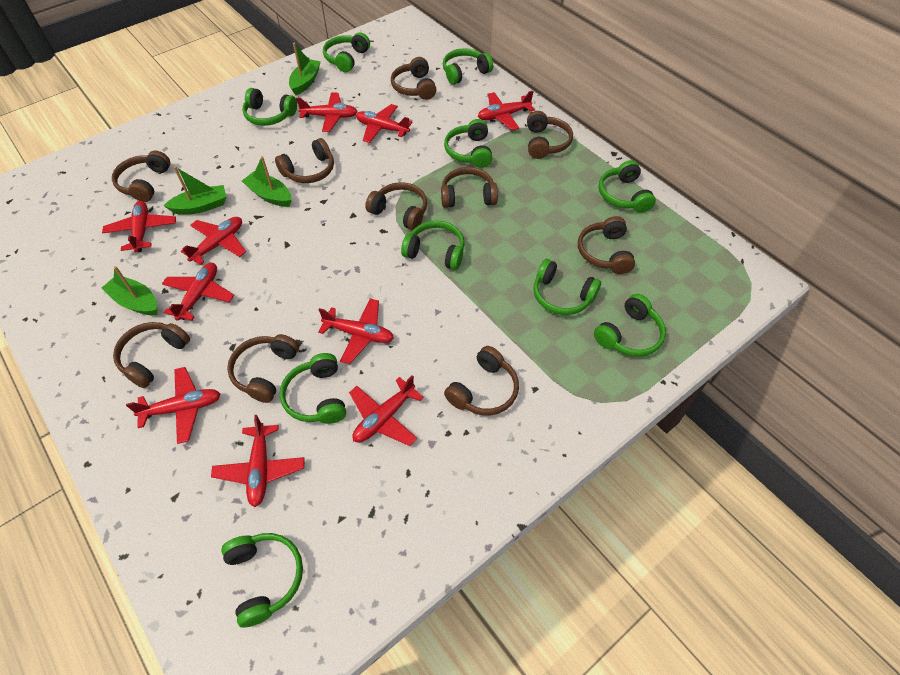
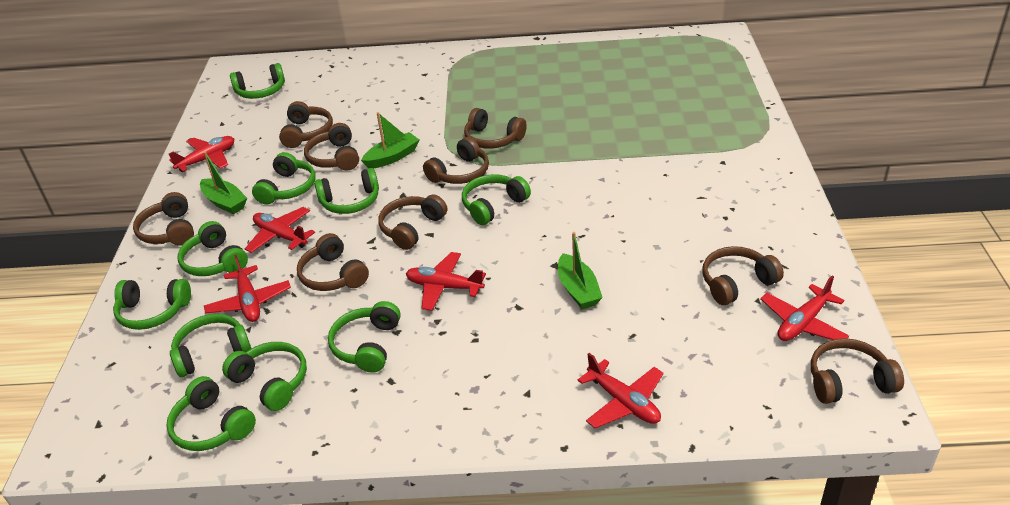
brown headphones: 10 -> 9
green boat: 4 -> 3
red plane: 10 -> 6

